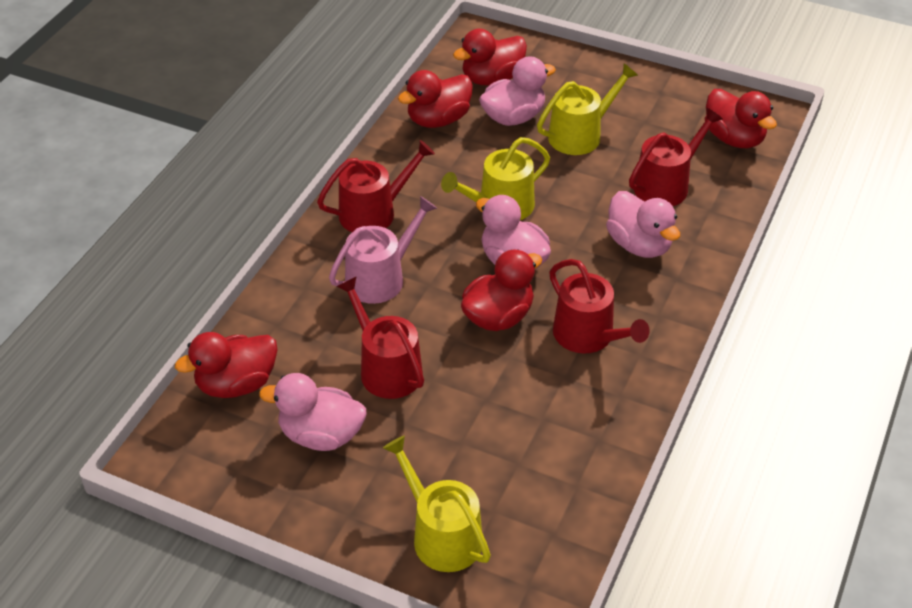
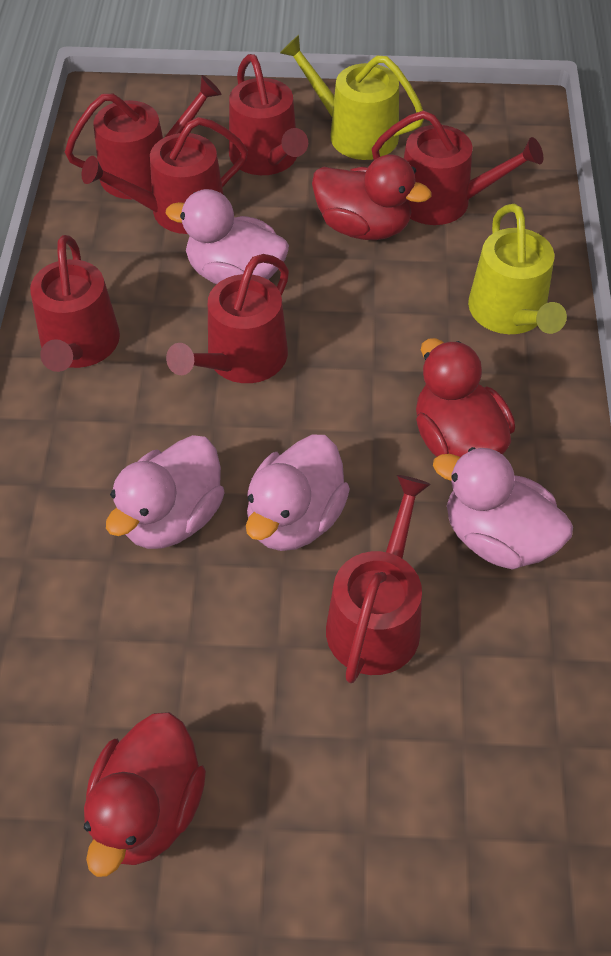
pink watering can: 1 -> 0
red duck: 5 -> 3
red watering can: 4 -> 7
yellow watering can: 3 -> 2

